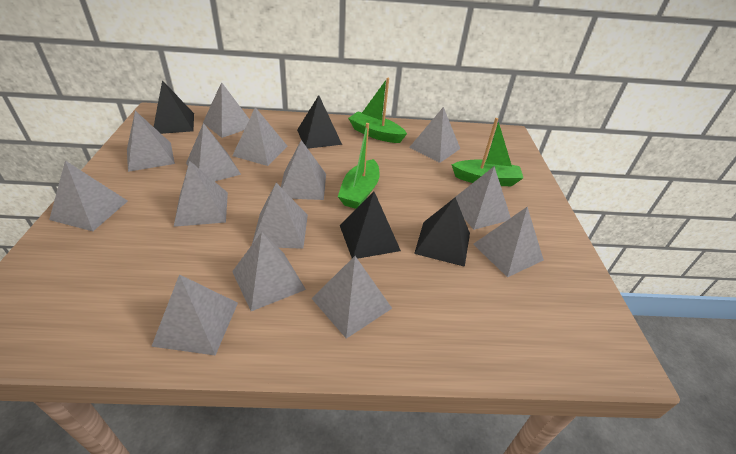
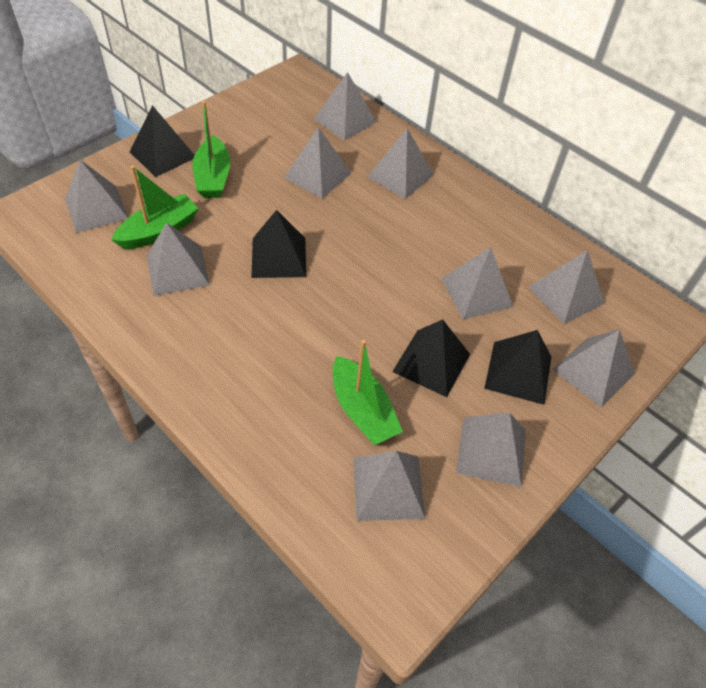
grey pyramid: 14 -> 10

